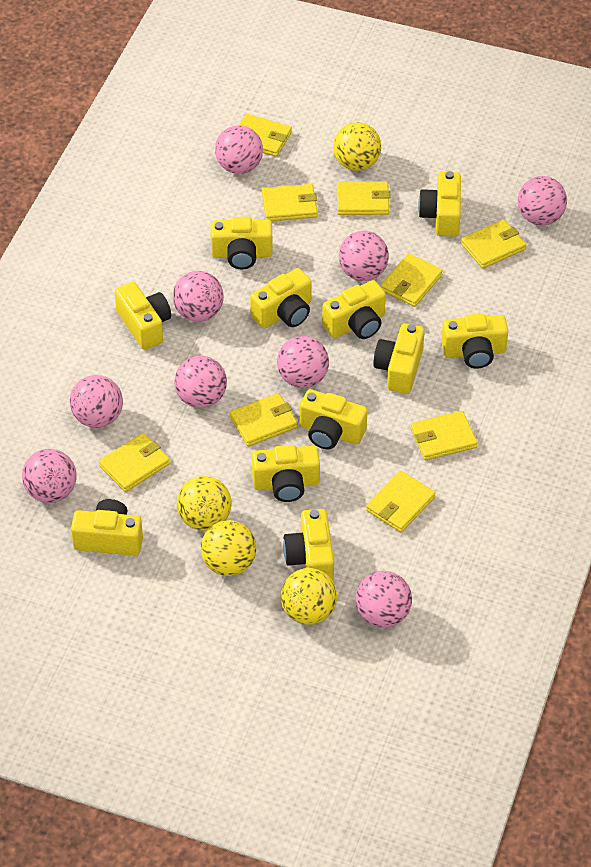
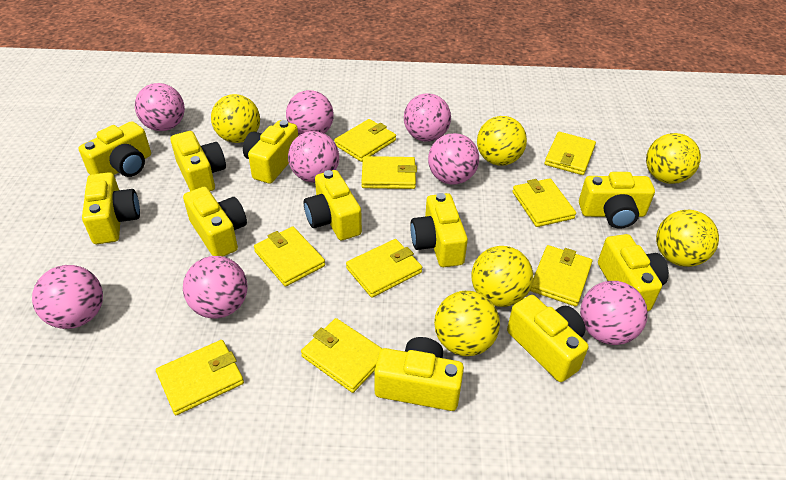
pink ball: 9 -> 8
yellow ball: 4 -> 6

